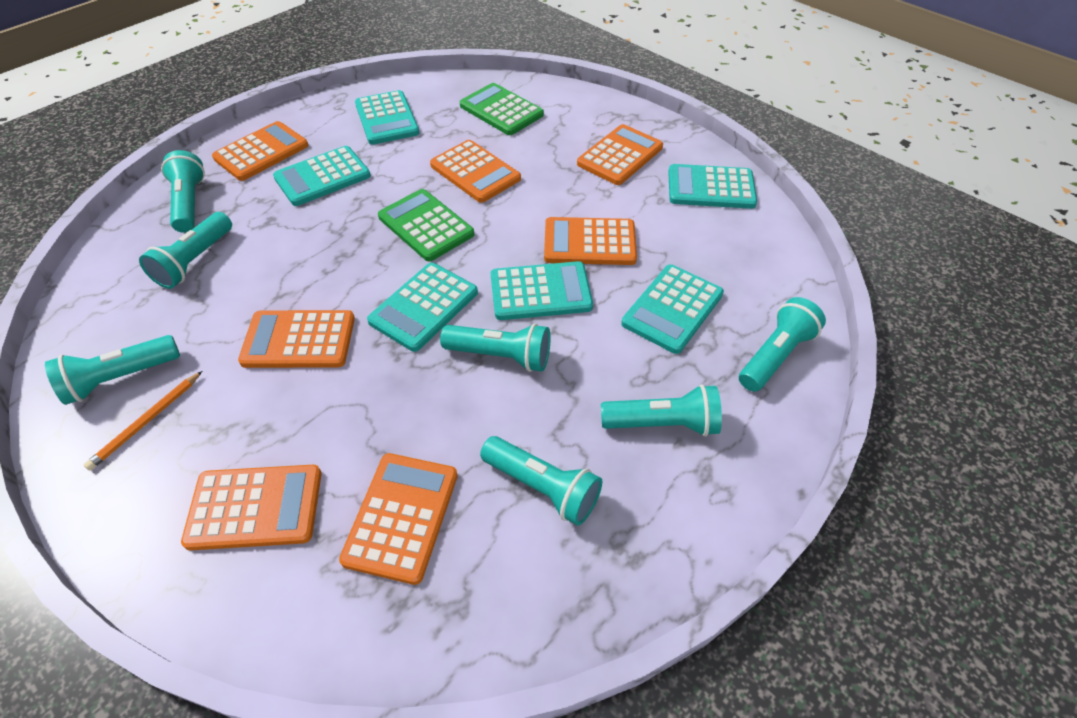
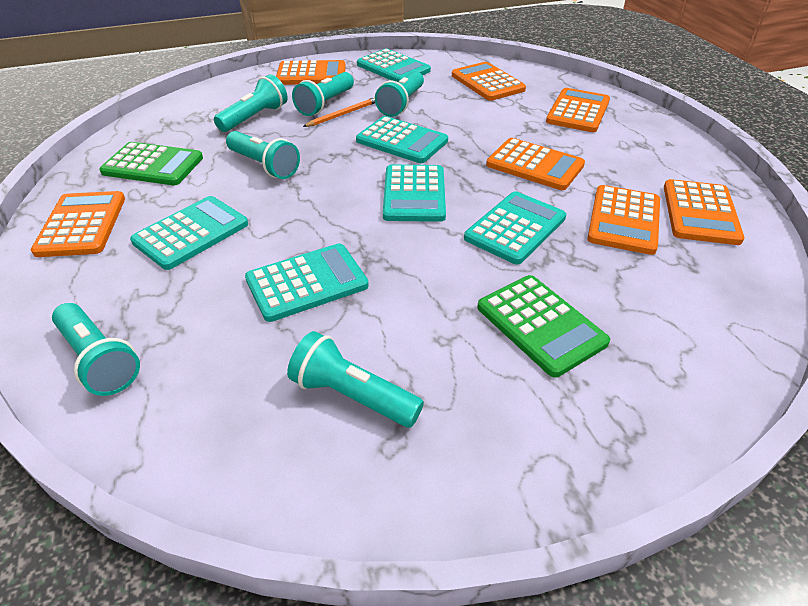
turquoise flashlight: 7 -> 6

